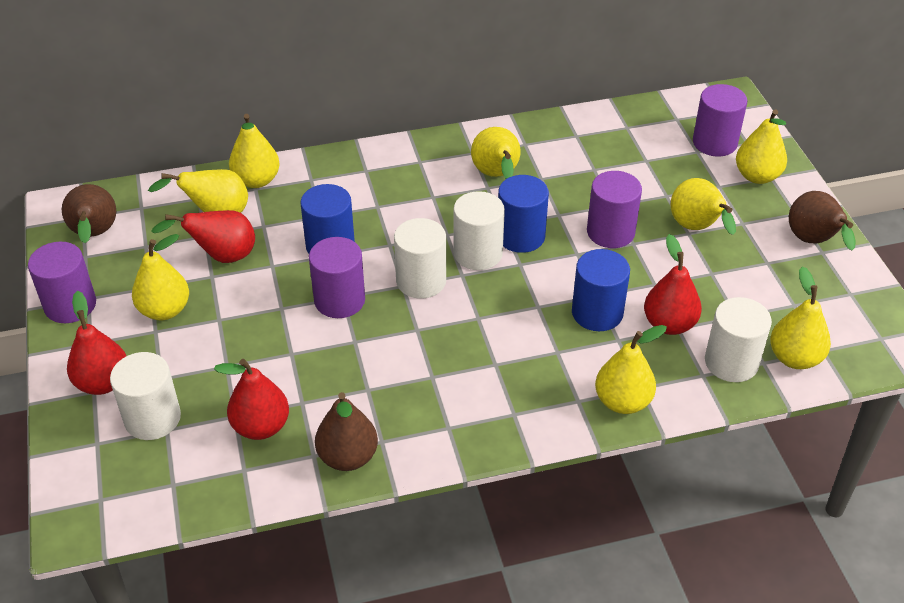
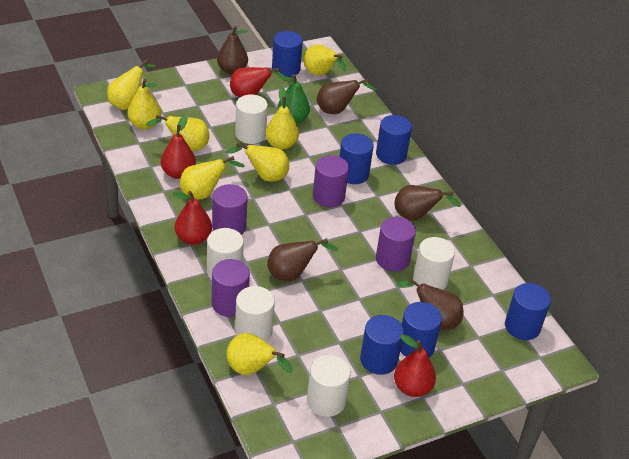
blue cylinder: 3 -> 6
brown pear: 3 -> 5
green pear: 0 -> 1
white cylinder: 4 -> 5

